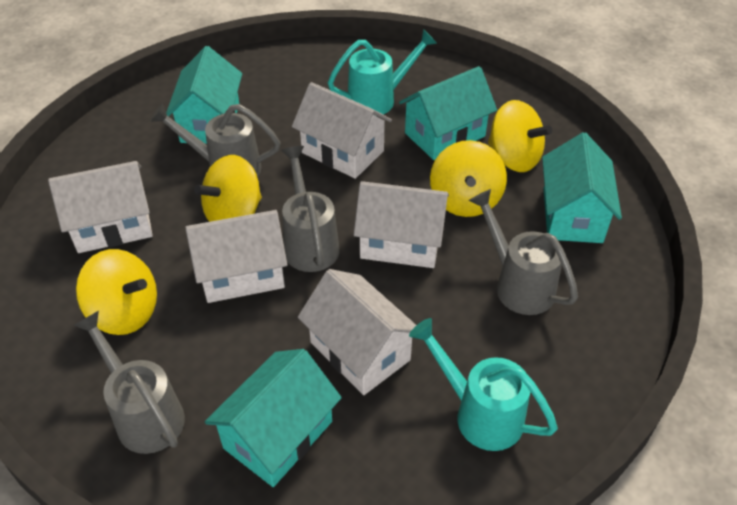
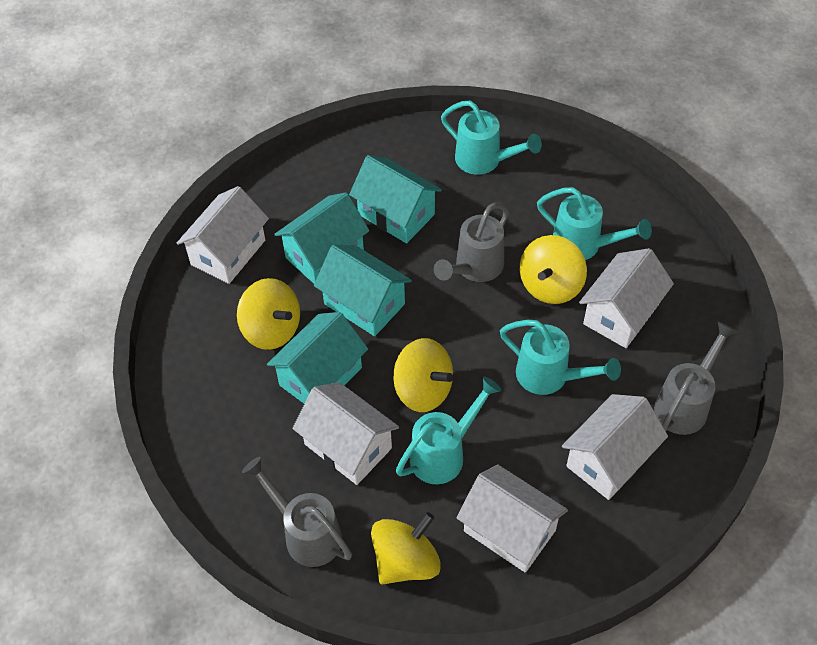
grey watering can: 4 -> 3
turquoise watering can: 2 -> 4

